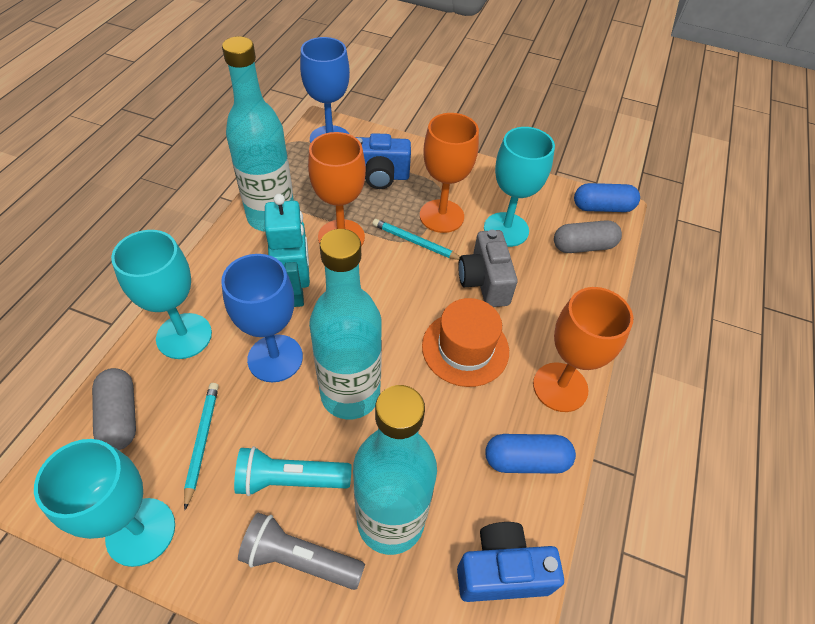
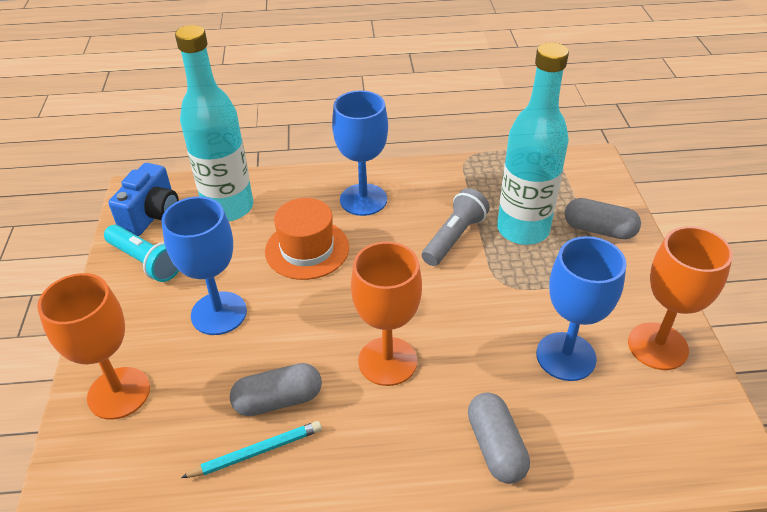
blue camera: 2 -> 1
blue capsule: 2 -> 0
blue goblet: 2 -> 3
grey camera: 1 -> 0
grey capsule: 2 -> 3
turquoise bottle: 3 -> 2
turquoise goblet: 3 -> 0
turquoise pencil: 2 -> 1
turquoise robot: 1 -> 0

